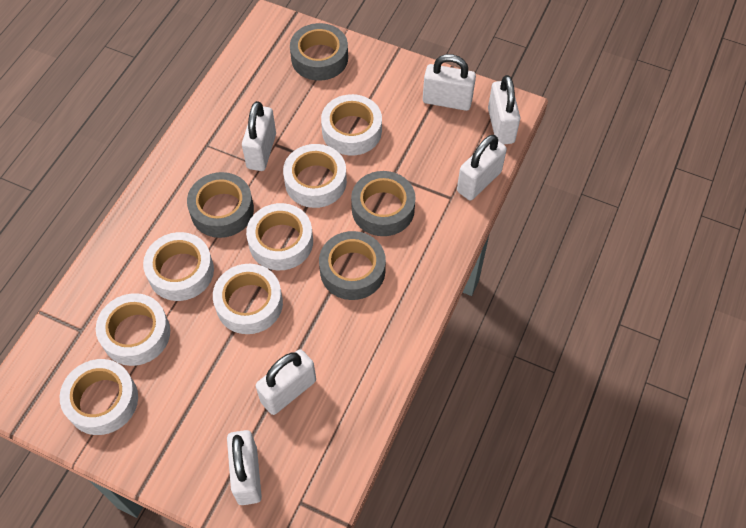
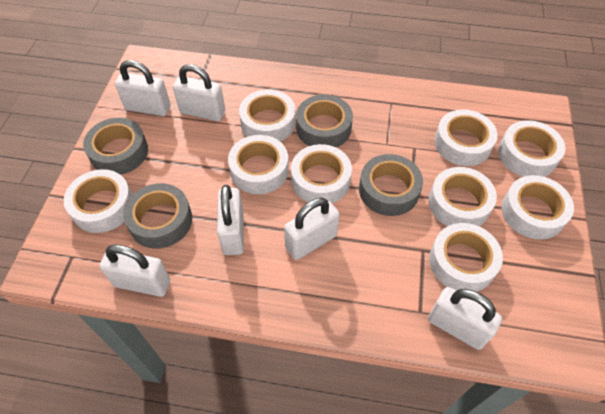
white tape: 7 -> 9

